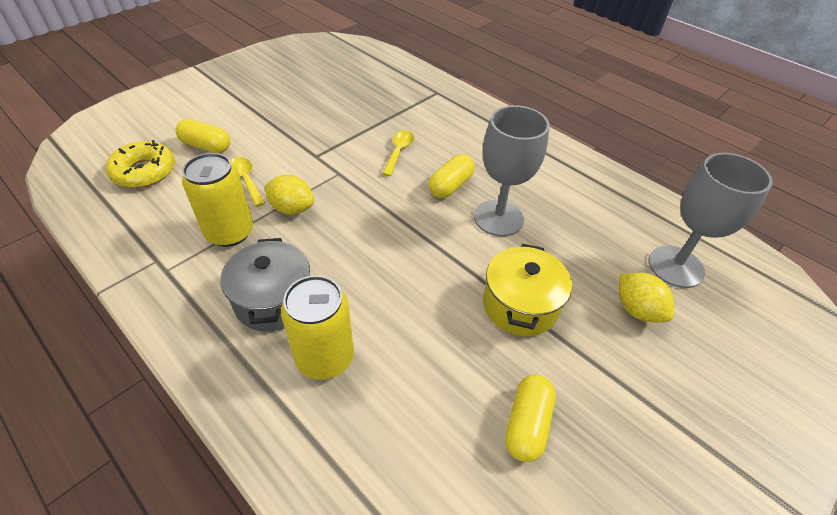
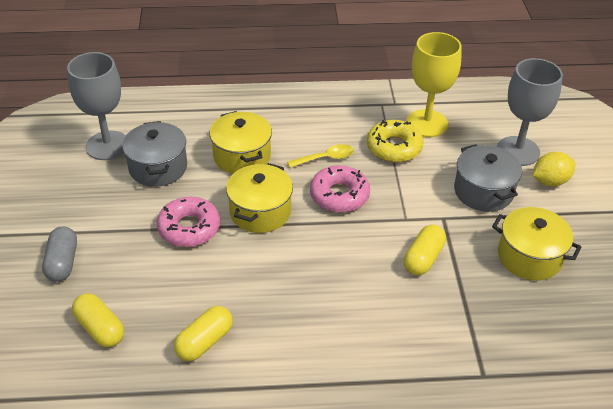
grey capsule: 0 -> 1
grey pot: 1 -> 2
pink donut: 0 -> 2
yellow can: 2 -> 0
yellow goblet: 0 -> 1
yellow lemon: 2 -> 1
yellow pot: 1 -> 3
yellow spoon: 2 -> 1

